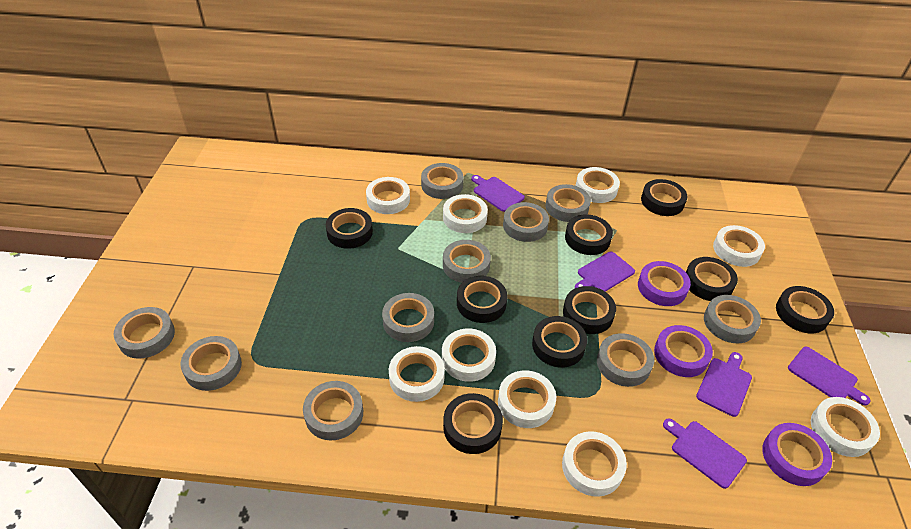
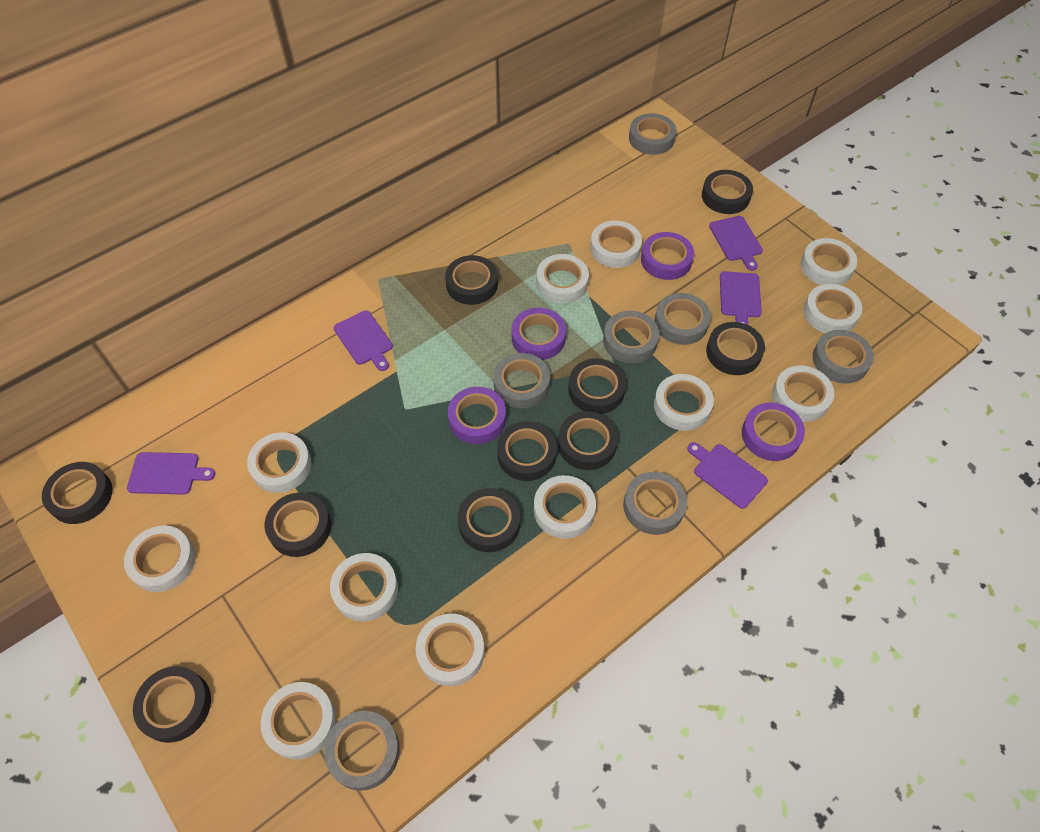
black tape: 9 -> 10
grey tape: 10 -> 7
purple tape: 3 -> 4
white tape: 9 -> 12

